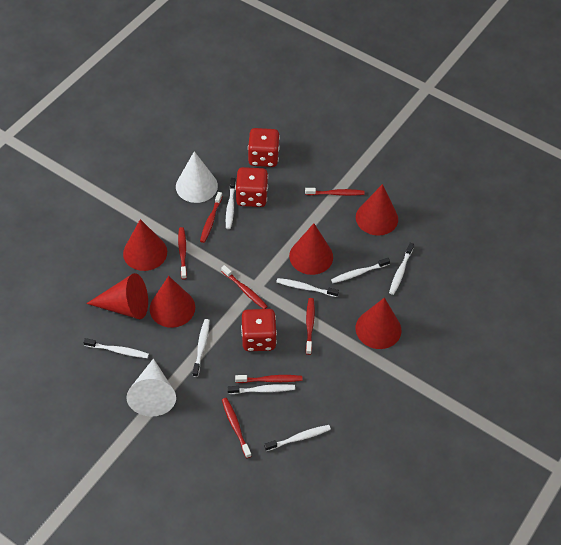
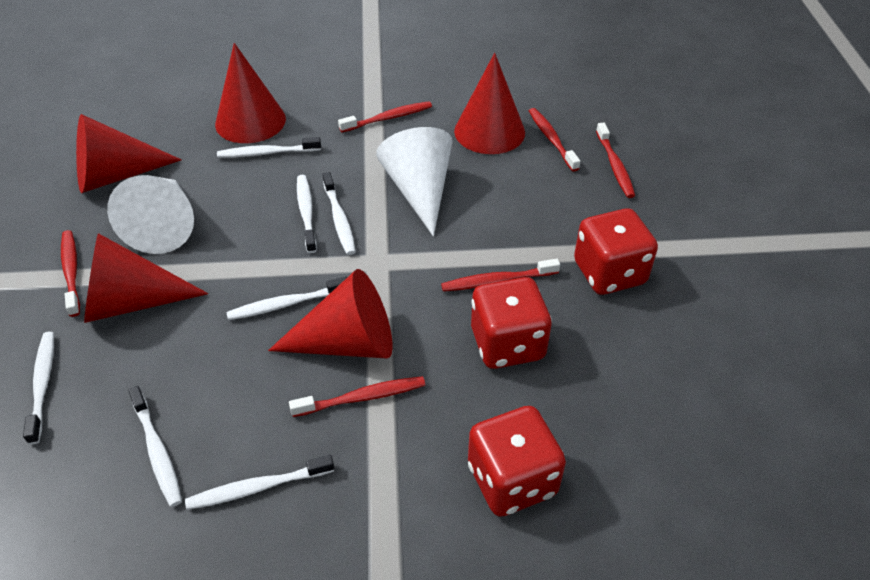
red cone: 6 -> 5
red toothbrush: 7 -> 6
white toothbrush: 8 -> 7

